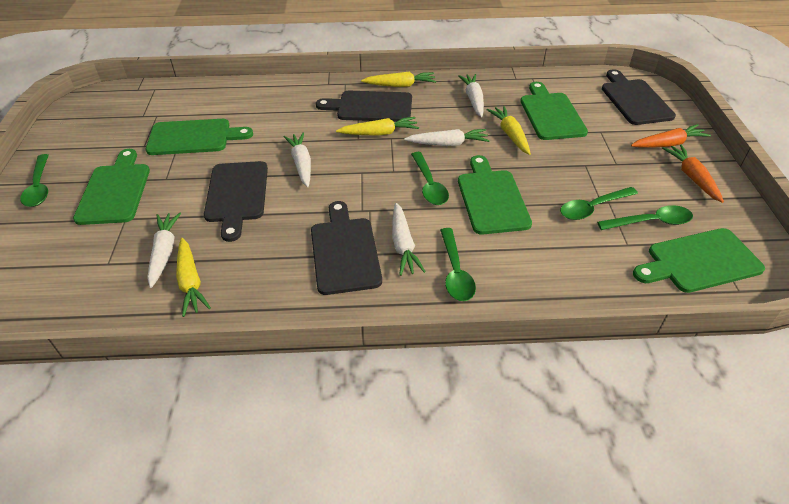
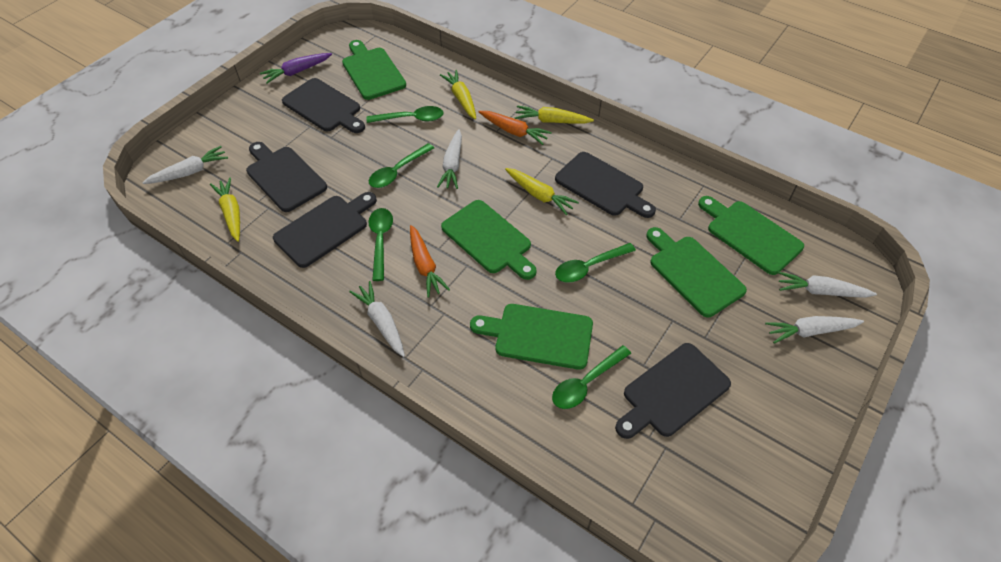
black cutting board: 4 -> 5
purple carrot: 0 -> 1

